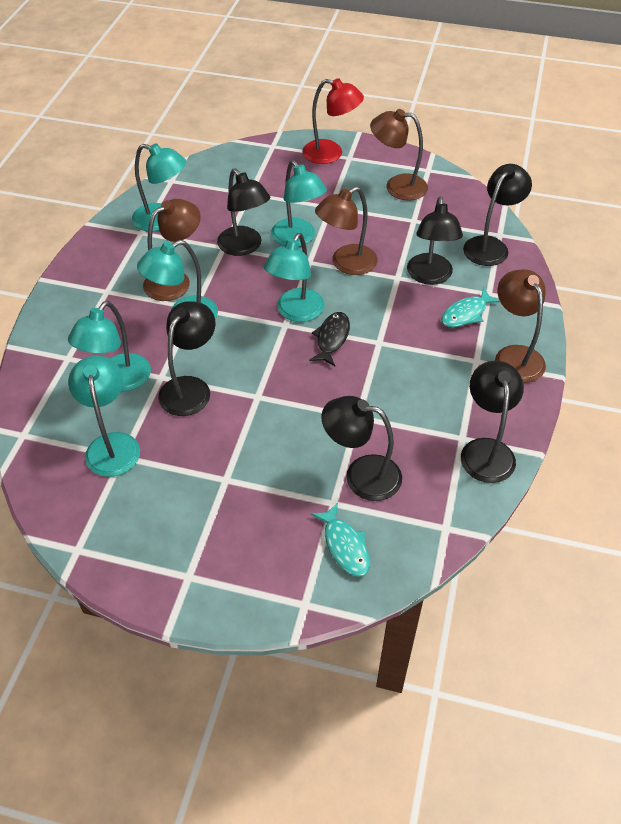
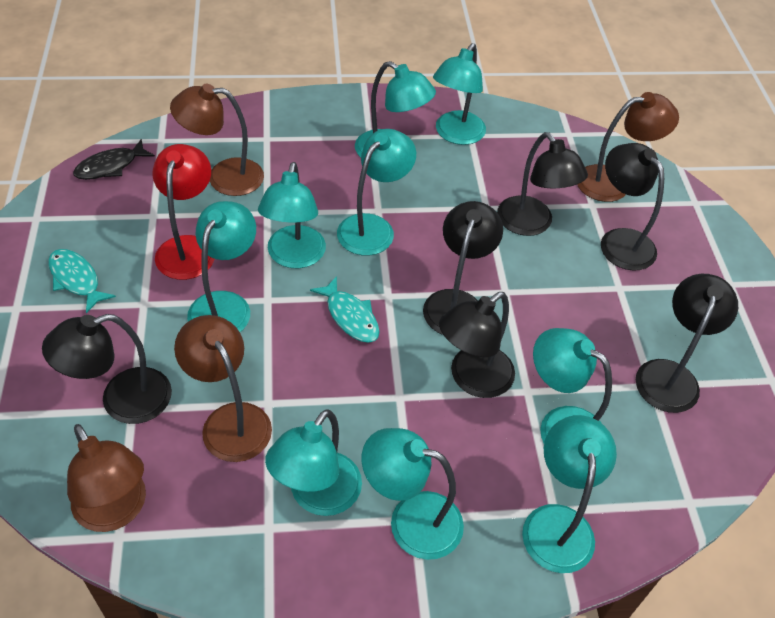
turquoise lamp: 6 -> 9

